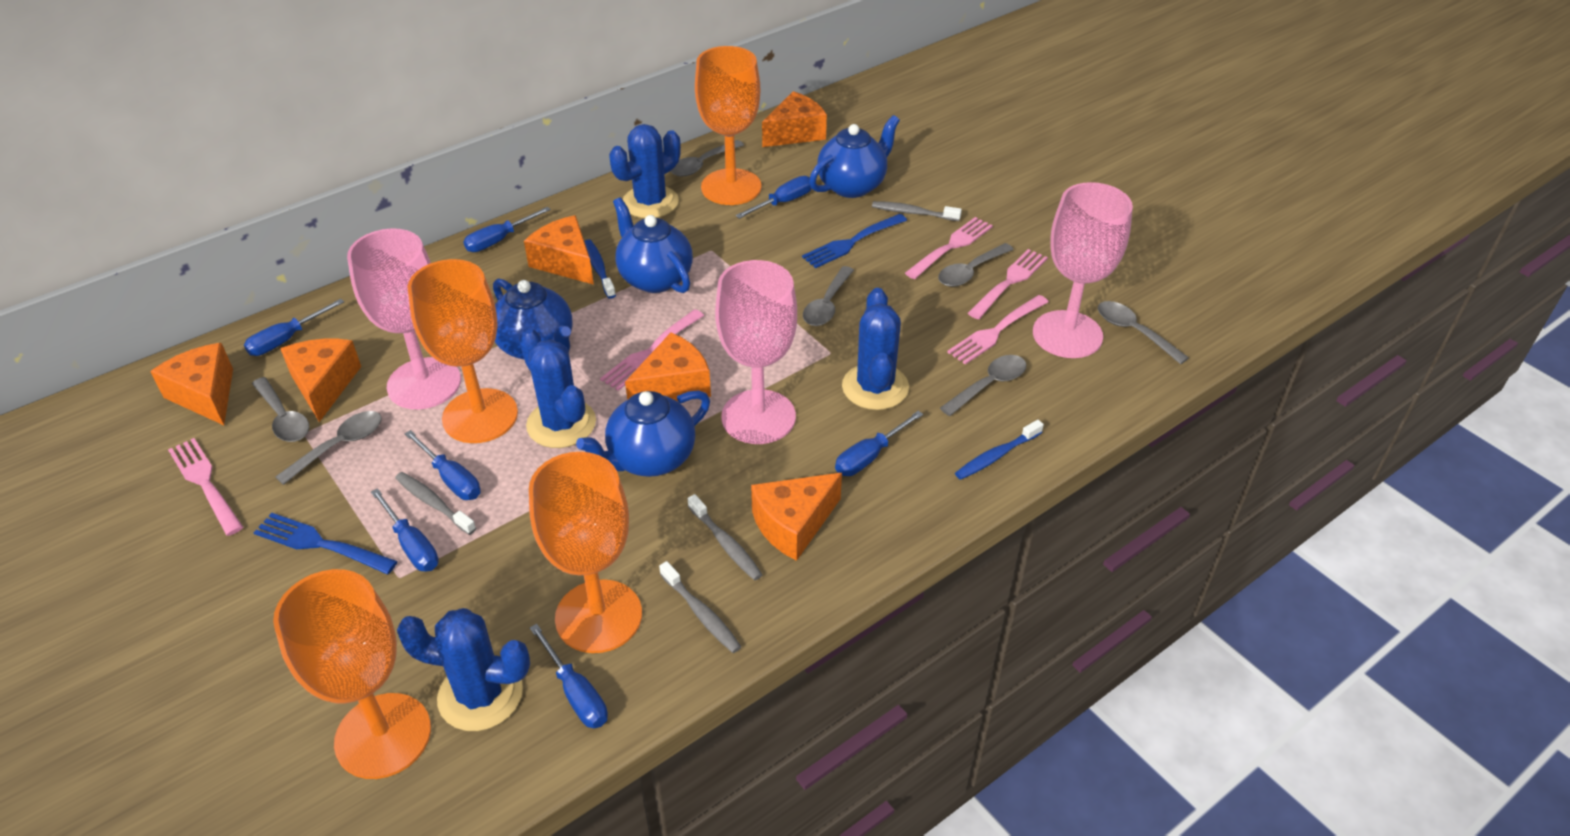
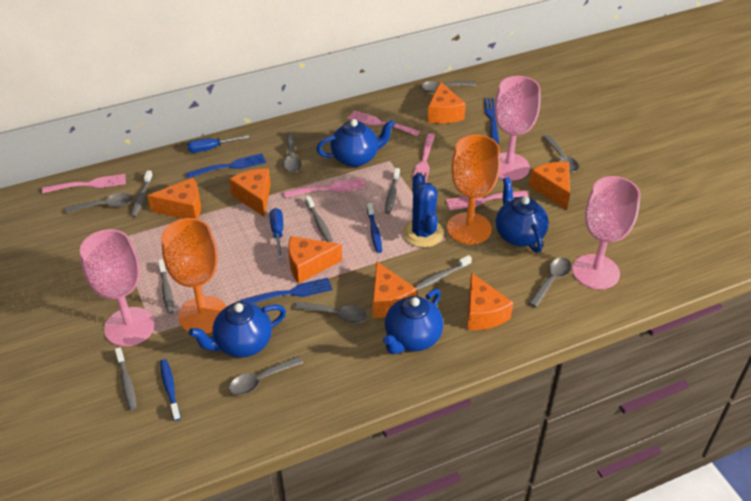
blue cactus: 4 -> 1
blue fork: 2 -> 3
blue screwdriver: 7 -> 2
grey toothbrush: 4 -> 6
orange cheese: 6 -> 7
orange goblet: 4 -> 2

